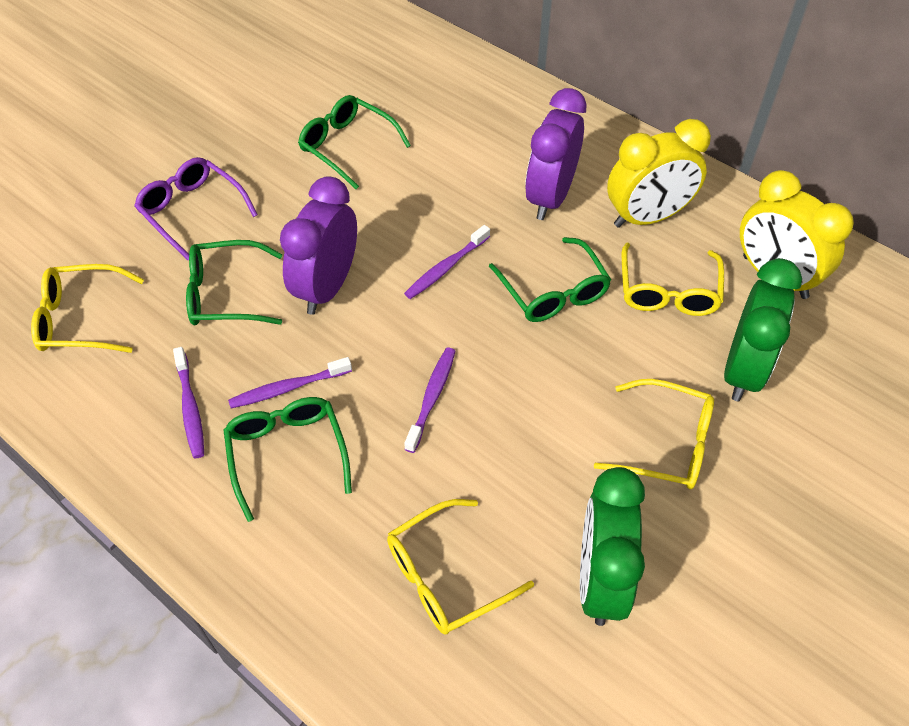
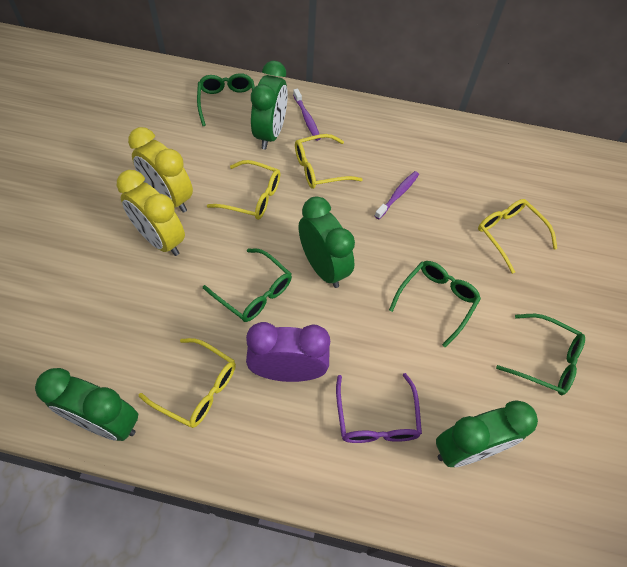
green clock: 2 -> 4
purple clock: 2 -> 1
purple toothbrush: 4 -> 2

